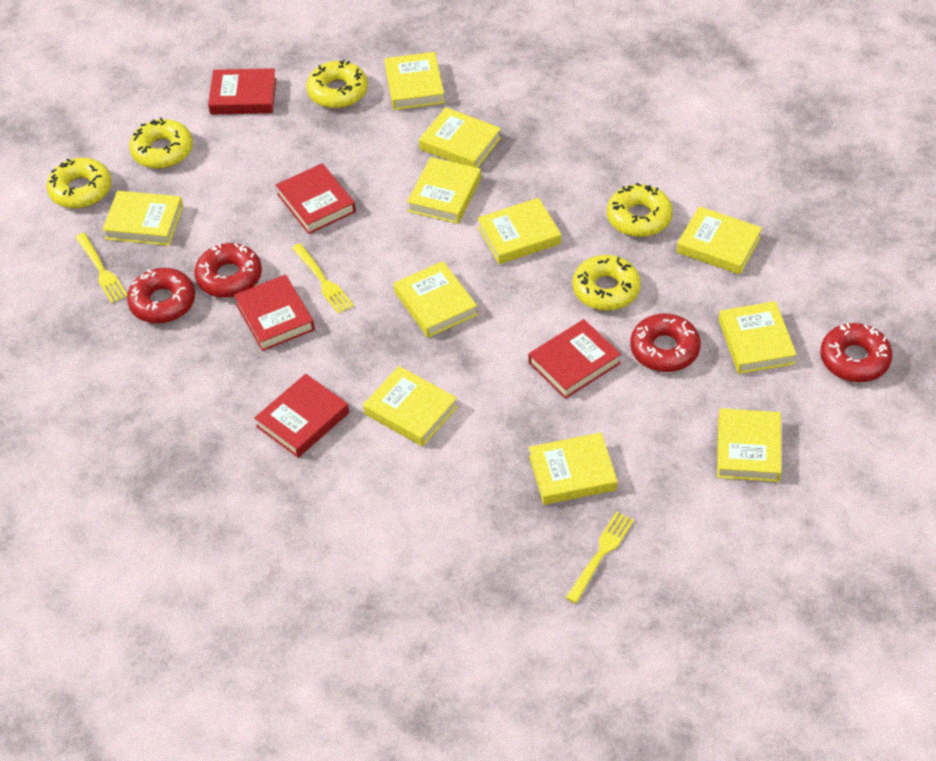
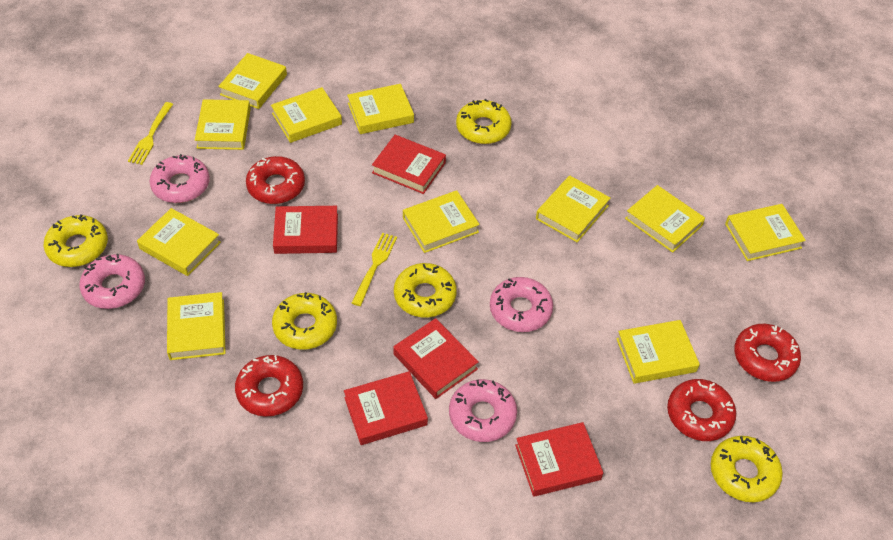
pink donut: 0 -> 4
yellow fork: 3 -> 2

